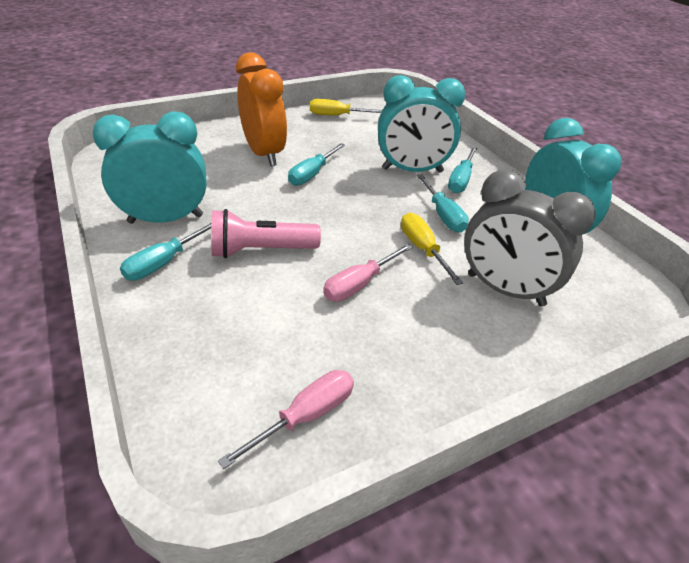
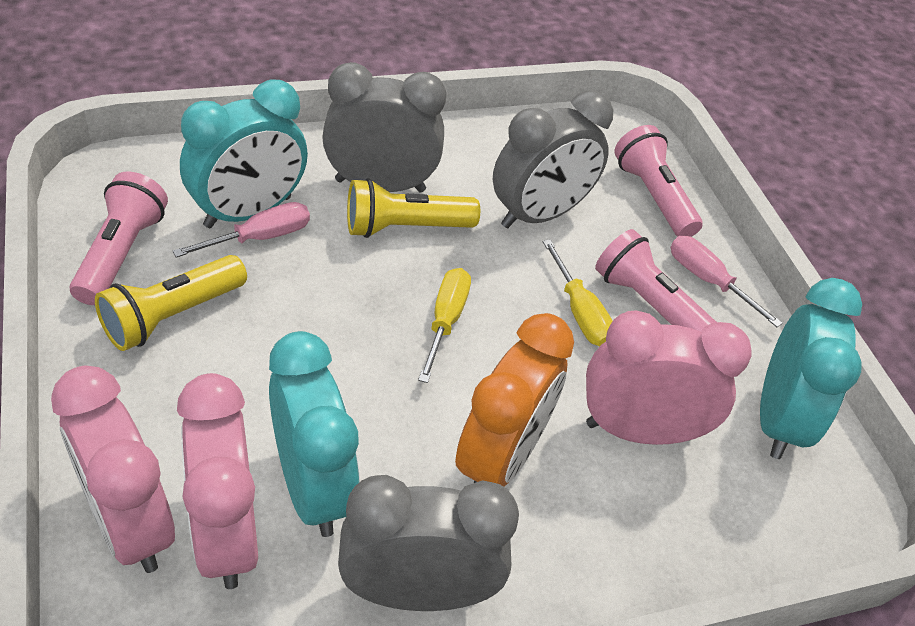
grey clock: 1 -> 3
pink clock: 0 -> 3
pink flashlight: 1 -> 3
turquoise screwdriver: 4 -> 0
yellow flashlight: 0 -> 2

